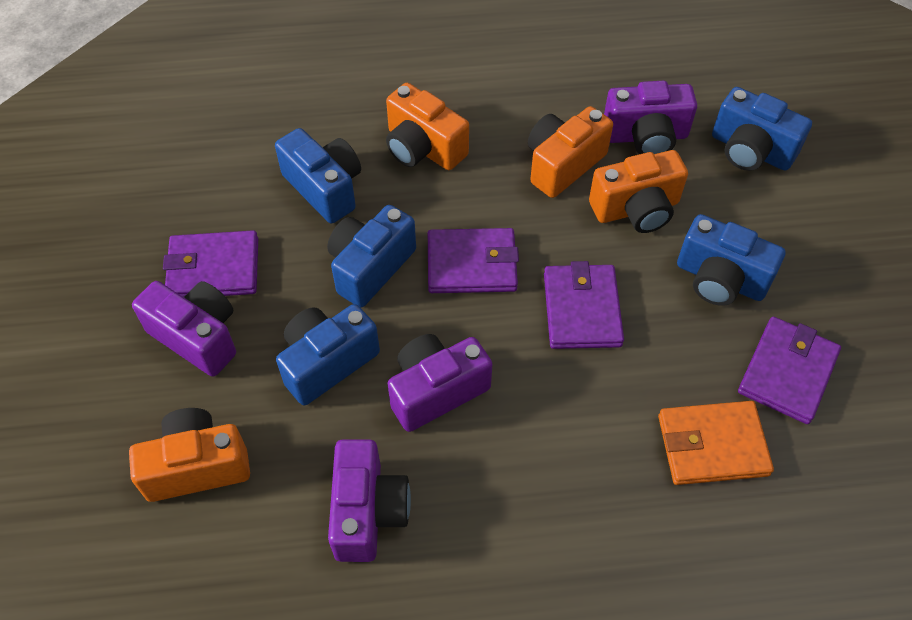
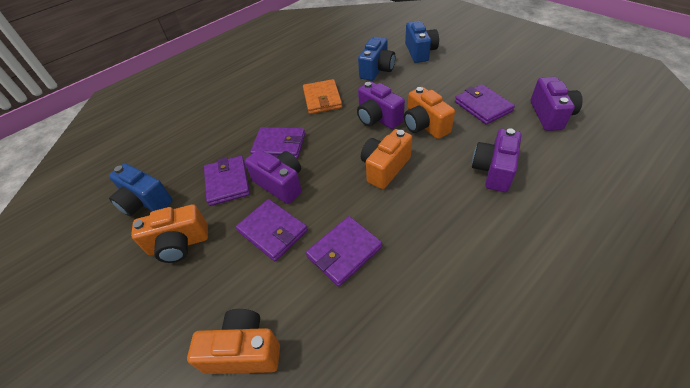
blue camera: 5 -> 3
purple wallet: 4 -> 5

